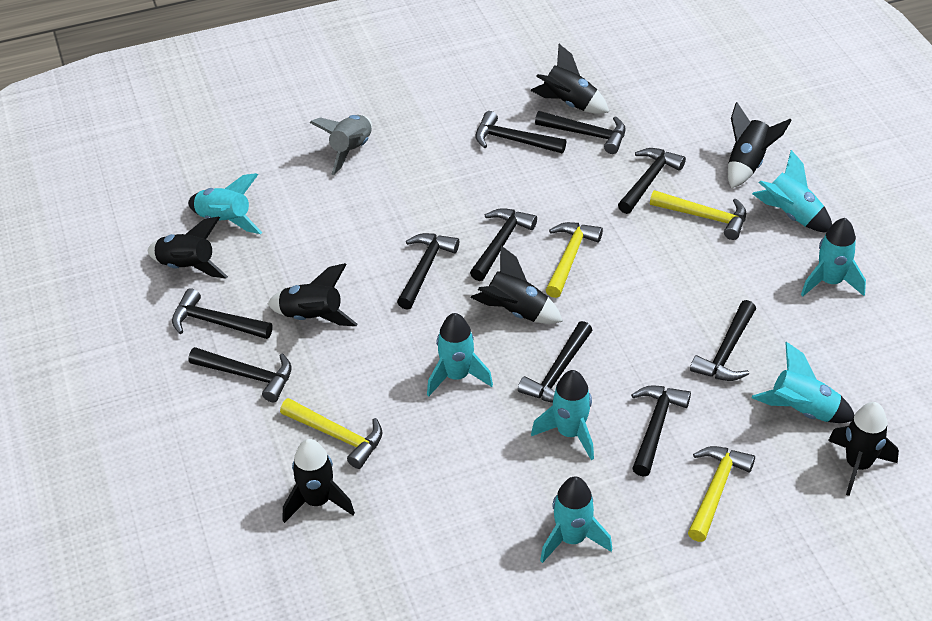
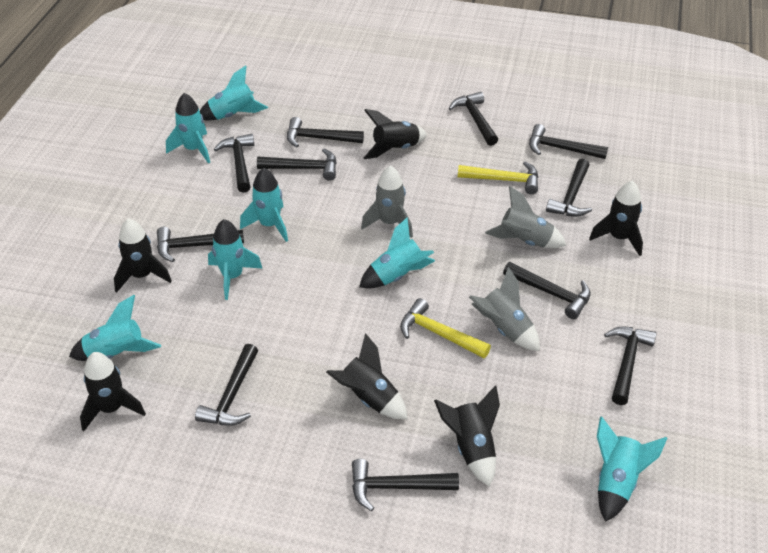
black hammer: 10 -> 11
black rocket: 7 -> 6
grey rocket: 1 -> 3
yellow hammer: 4 -> 2

